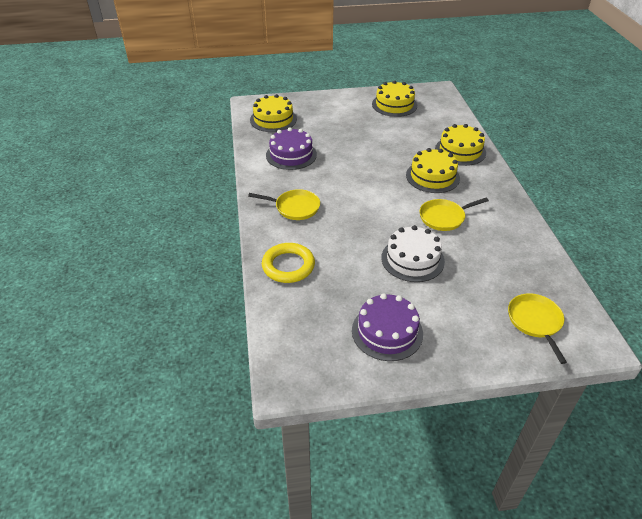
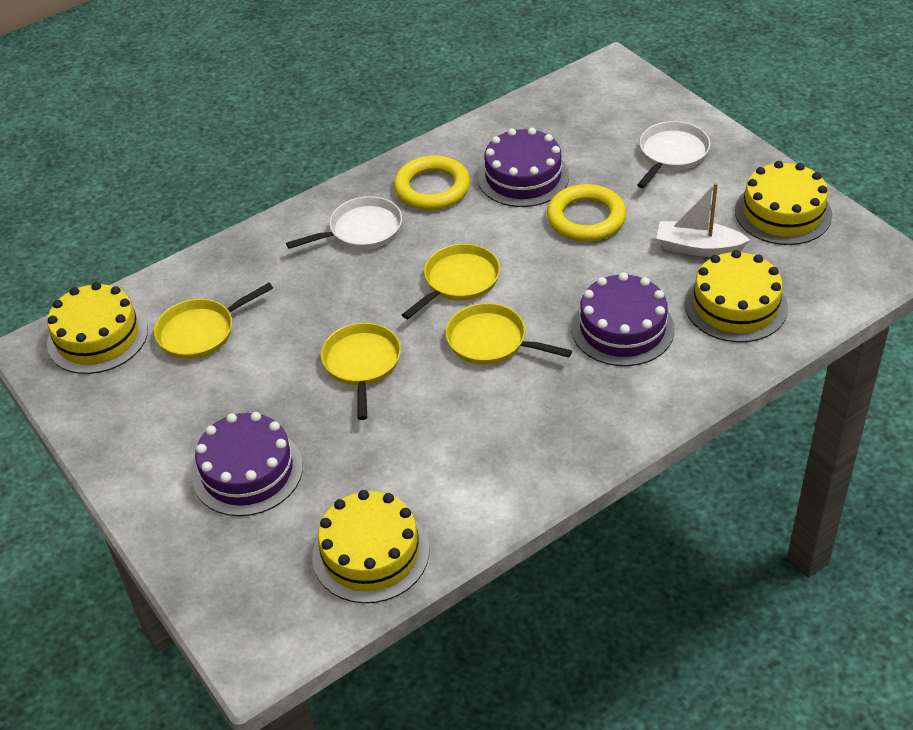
purple cake: 2 -> 3
white boat: 0 -> 1
white cake: 1 -> 0
white pan: 0 -> 2
yellow pan: 3 -> 4
yellow ring: 1 -> 2

